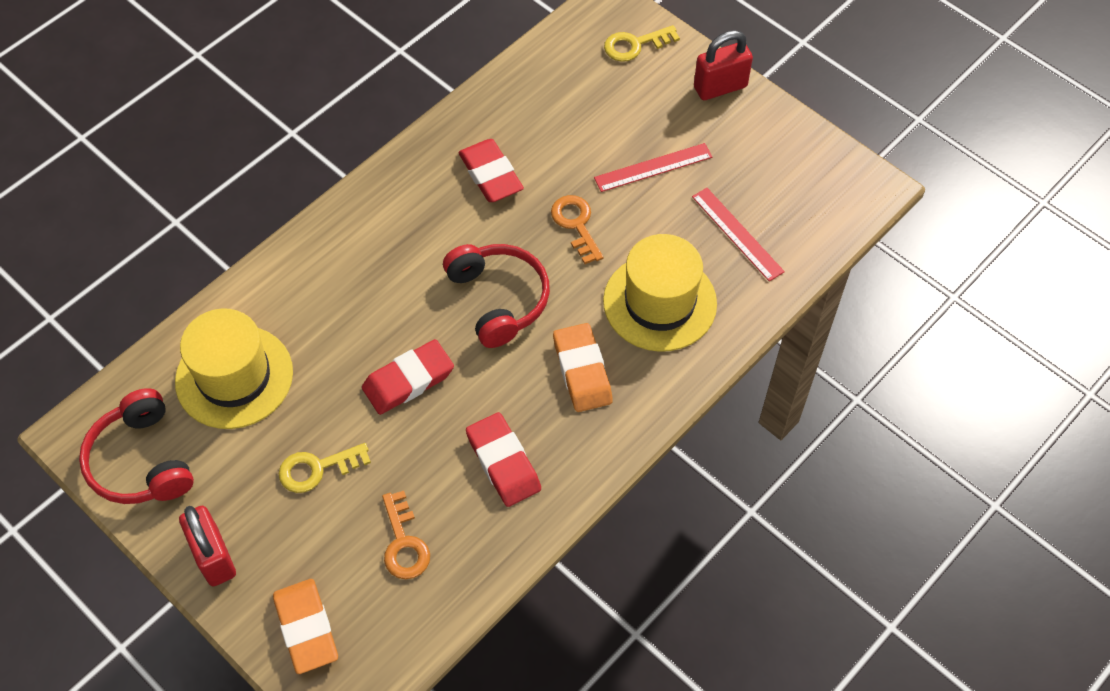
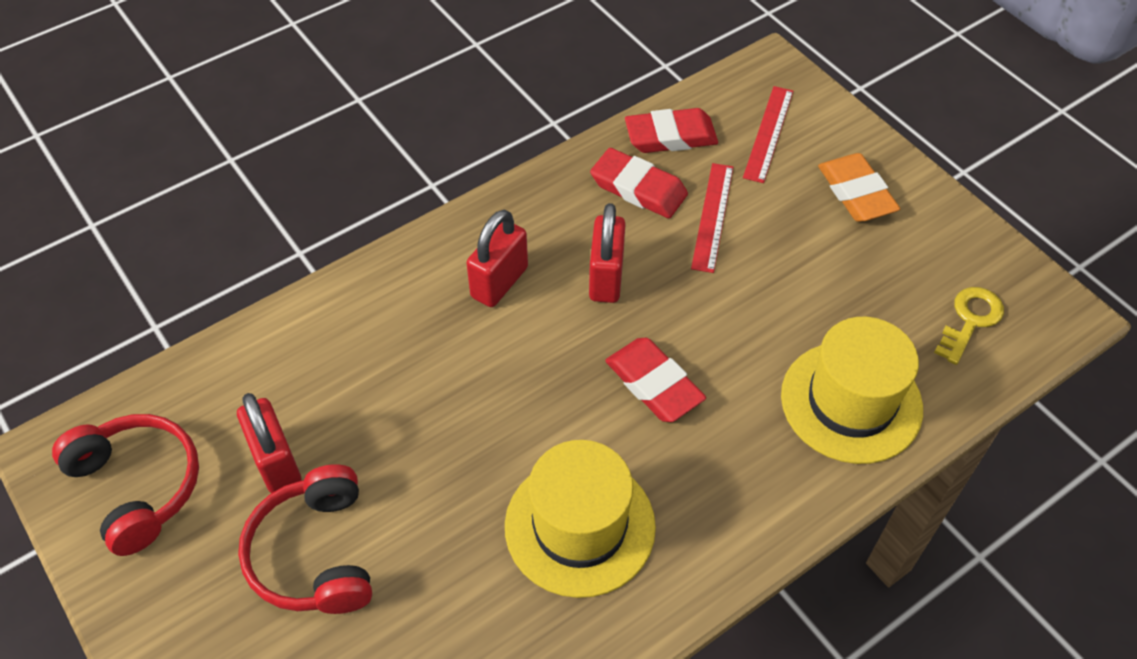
orange eraser: 2 -> 1
orange key: 2 -> 0
red padlock: 2 -> 3
yellow key: 2 -> 1

